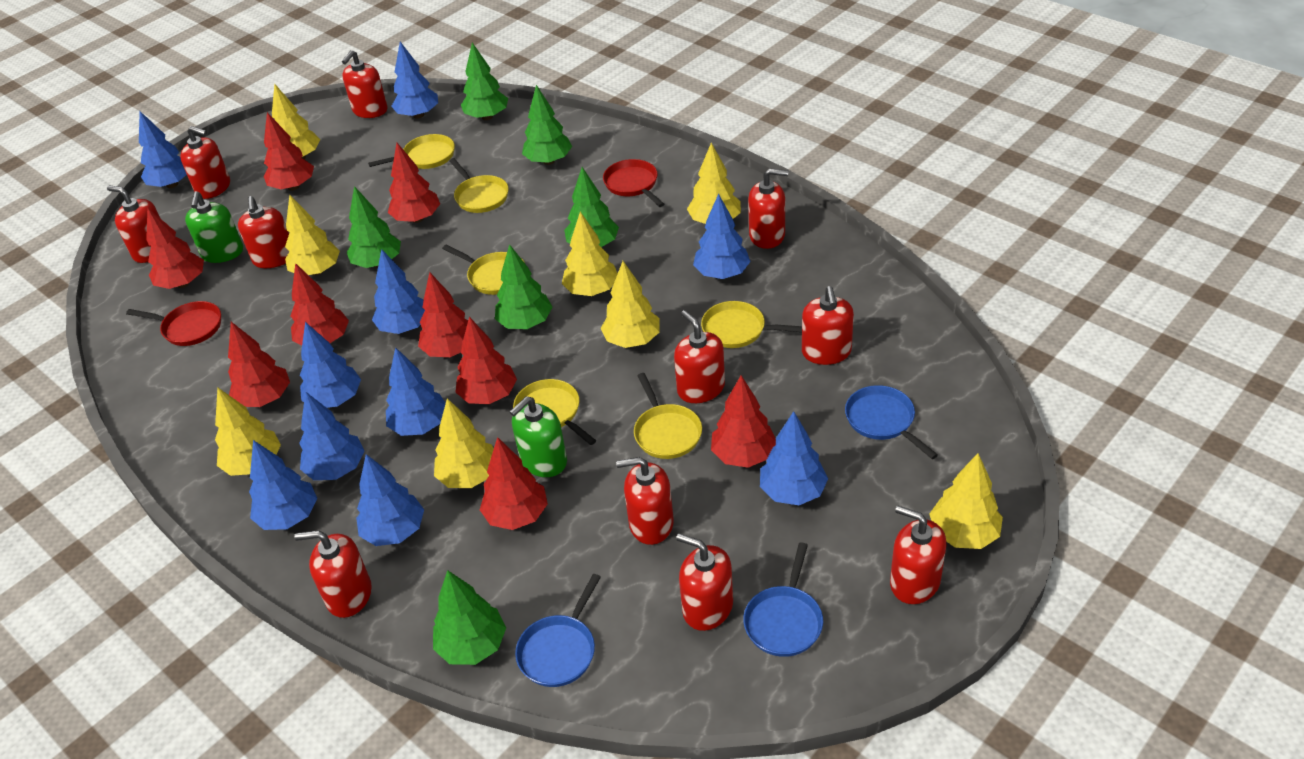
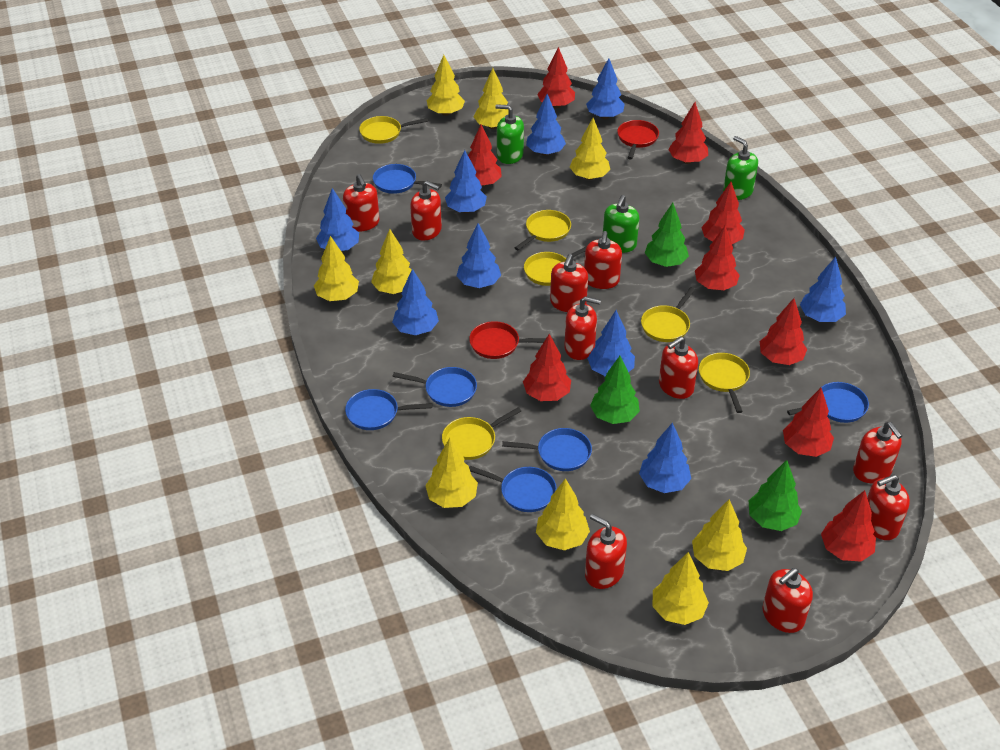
blue pan: 3 -> 6
blue tree: 10 -> 9
green soap dispenser: 2 -> 3
green tree: 6 -> 3
red soap dispenser: 11 -> 10
yellow tree: 8 -> 9

